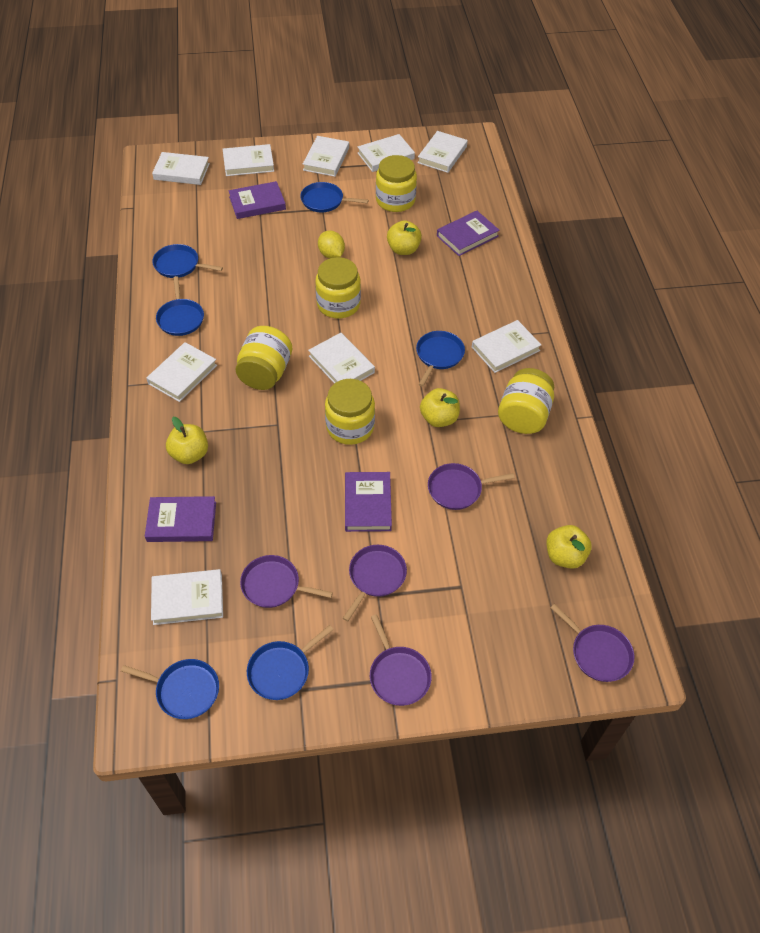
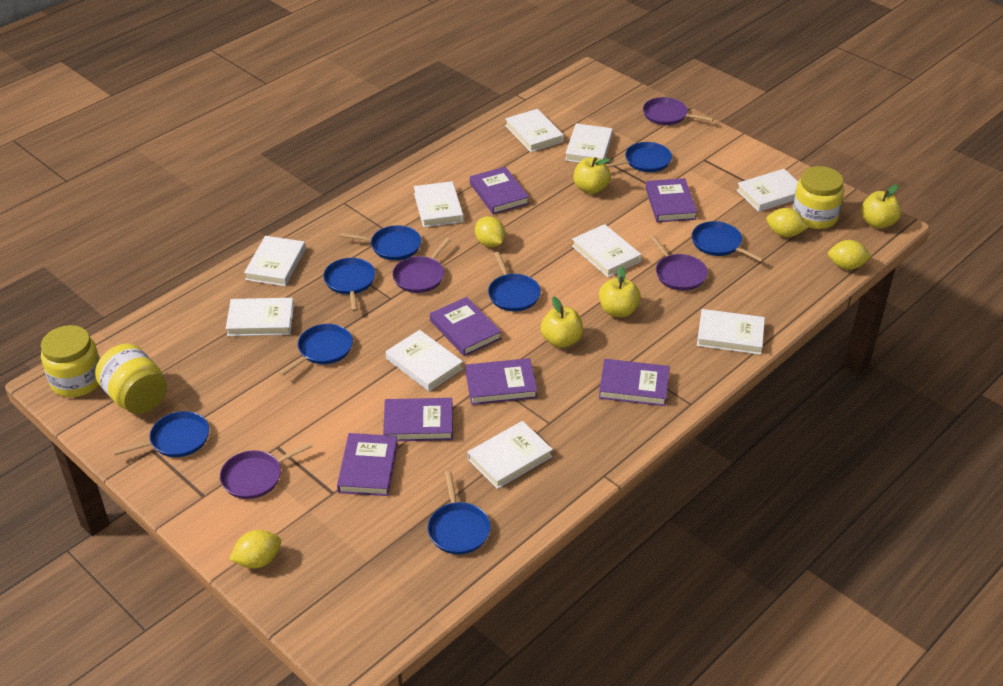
blue pan: 6 -> 8
purple book: 4 -> 7
purple pan: 5 -> 4
white book: 9 -> 10
yellow jar: 5 -> 3
yellow lemon: 1 -> 4

